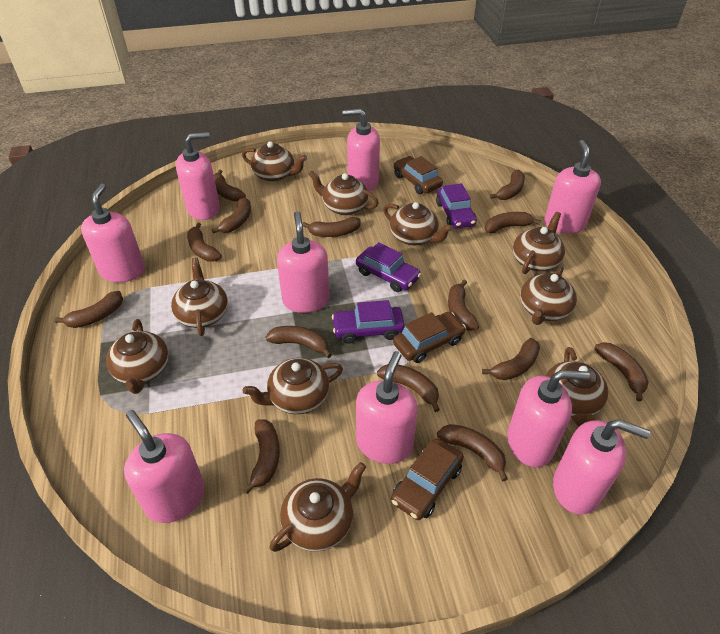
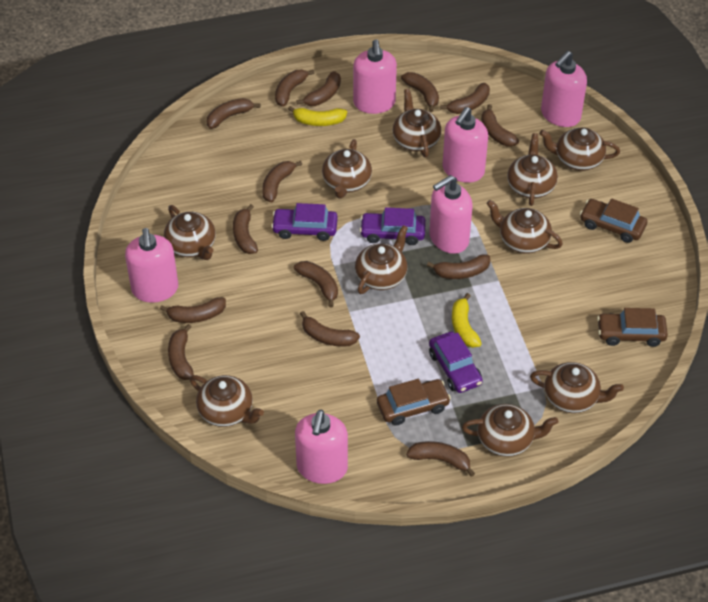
pink soap dispenser: 9 -> 6
yellow banana: 0 -> 2

